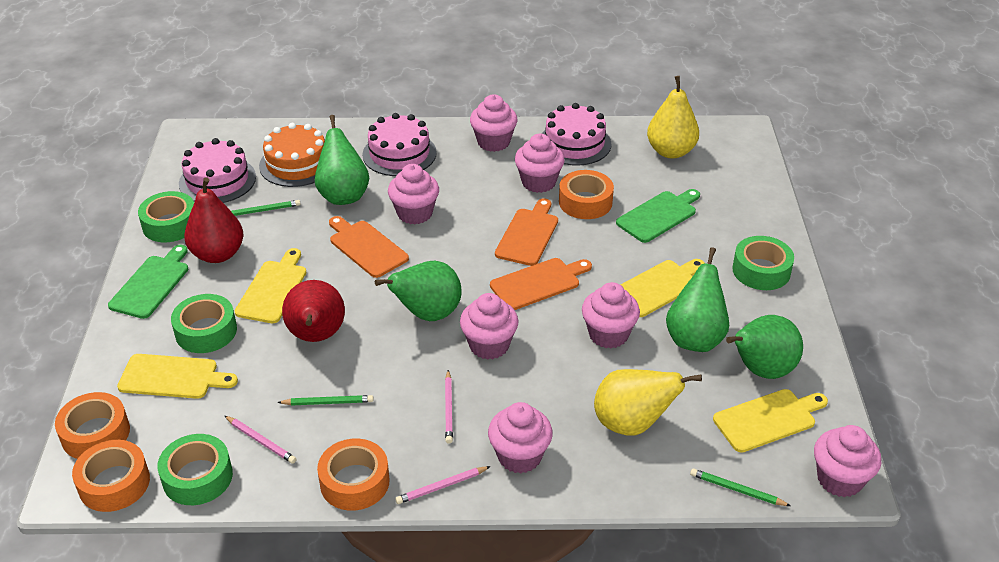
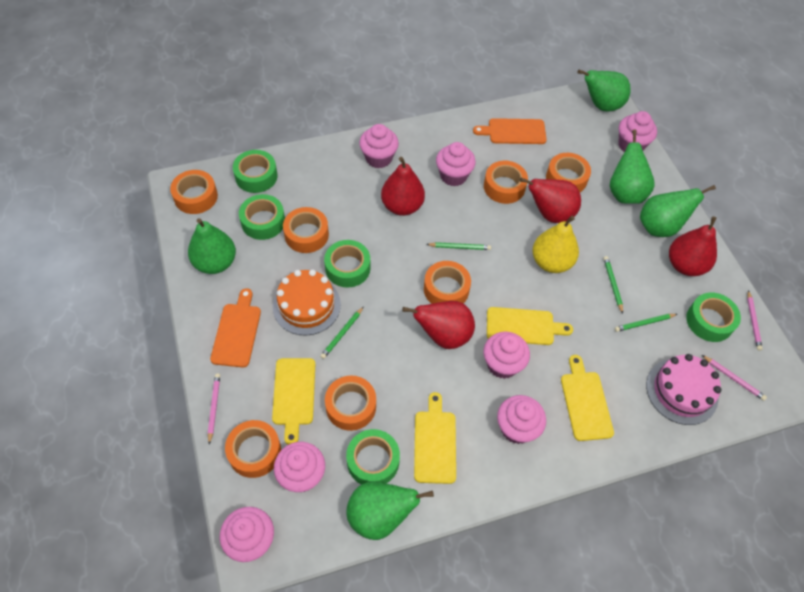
green cutting board: 2 -> 0
green pear: 4 -> 5
green pencil: 3 -> 4
green tape: 4 -> 5
orange cutting board: 3 -> 2
orange tape: 4 -> 7
pink cake: 3 -> 1
red pear: 2 -> 4
yellow pear: 2 -> 1

